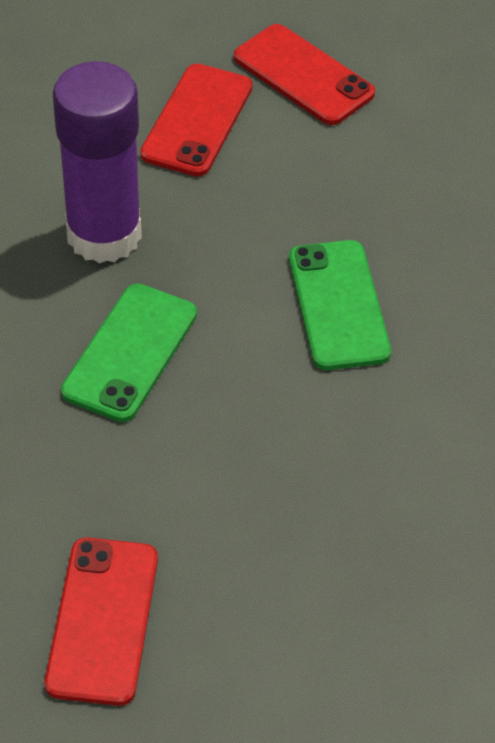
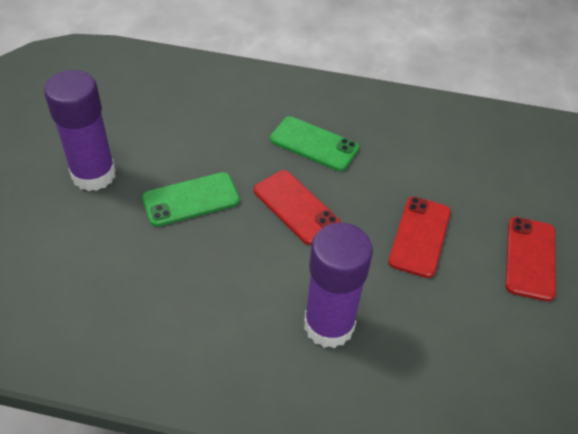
purple glue stick: 1 -> 2

